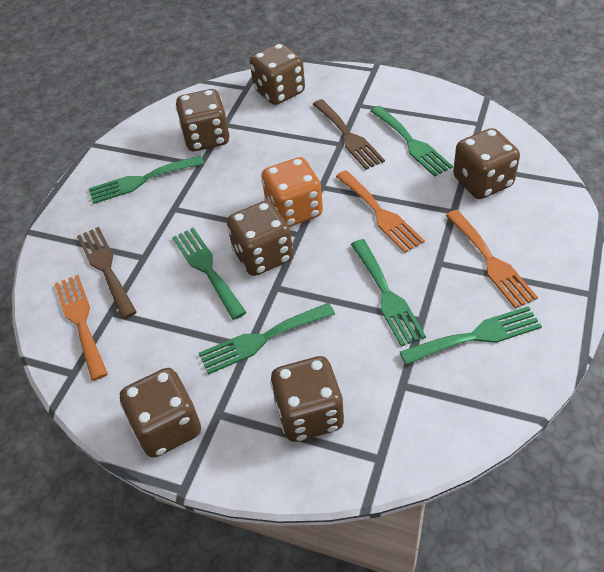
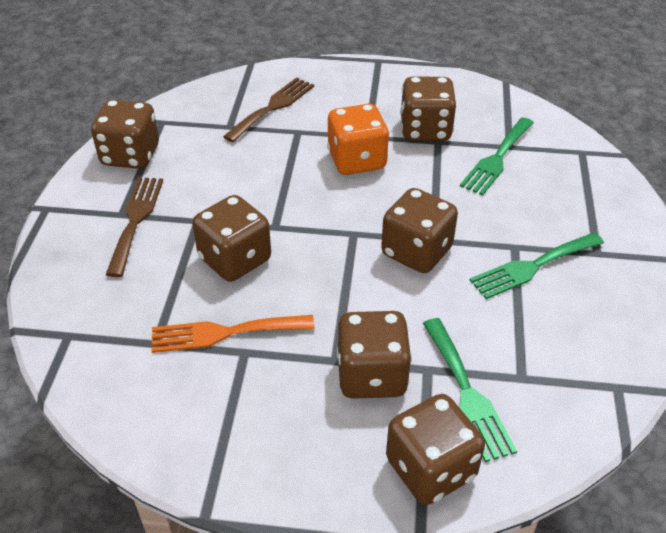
green fork: 6 -> 3
orange fork: 3 -> 1

